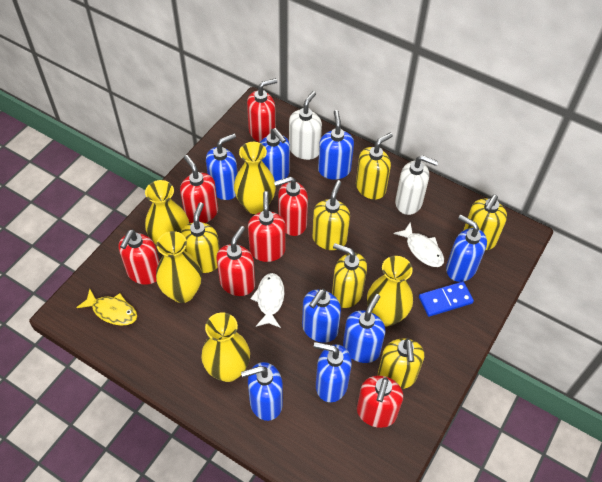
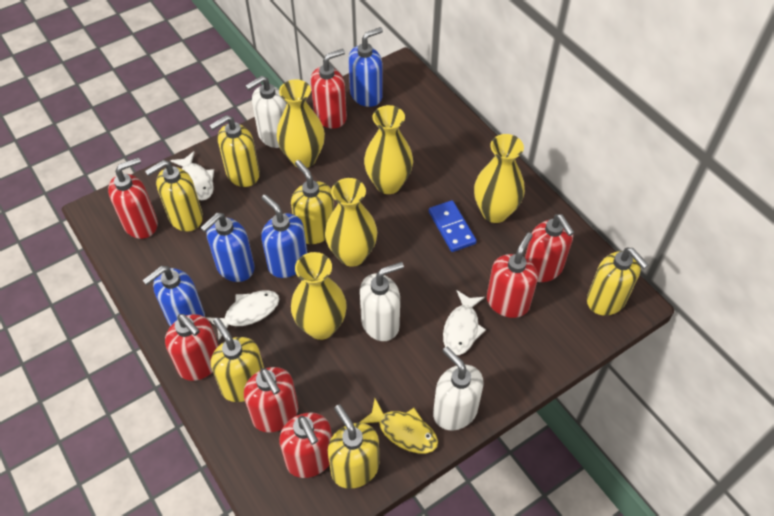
blue soap dispenser: 8 -> 4
white fish: 2 -> 3
white soap dispenser: 2 -> 3

